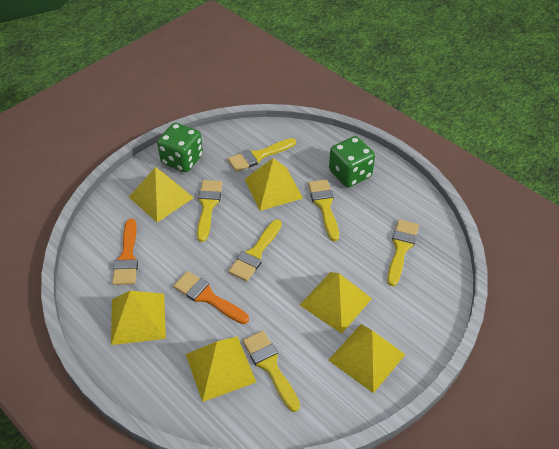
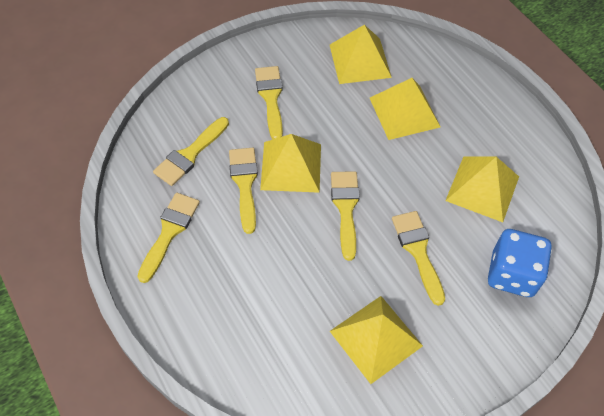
blue dice: 0 -> 1
green dice: 2 -> 0
orange brush: 2 -> 0
yellow pyramid: 6 -> 5

